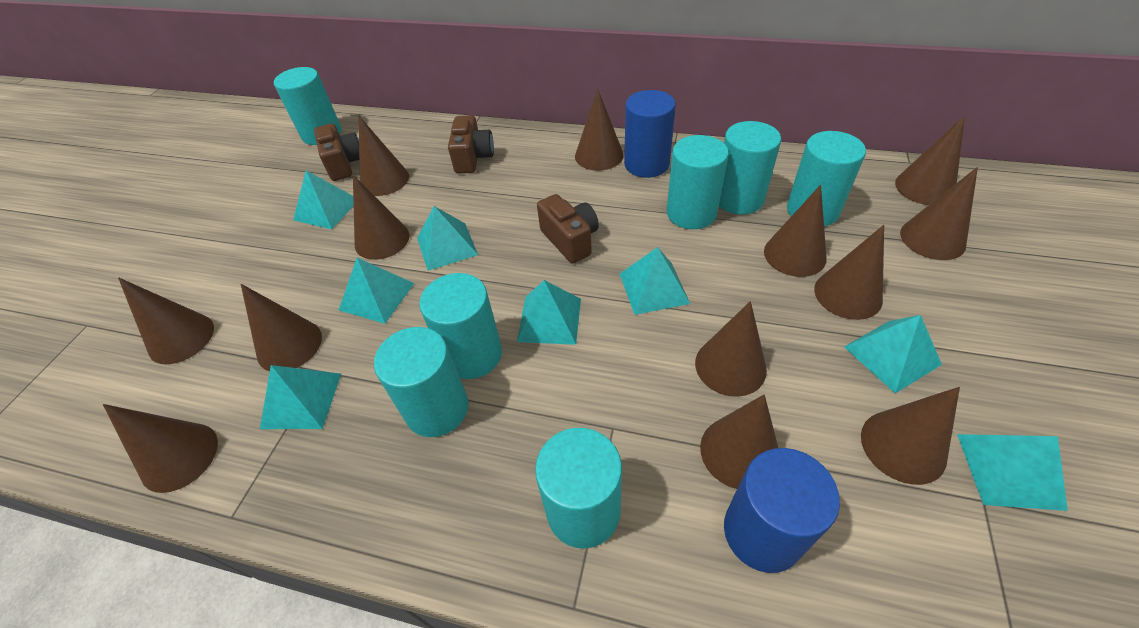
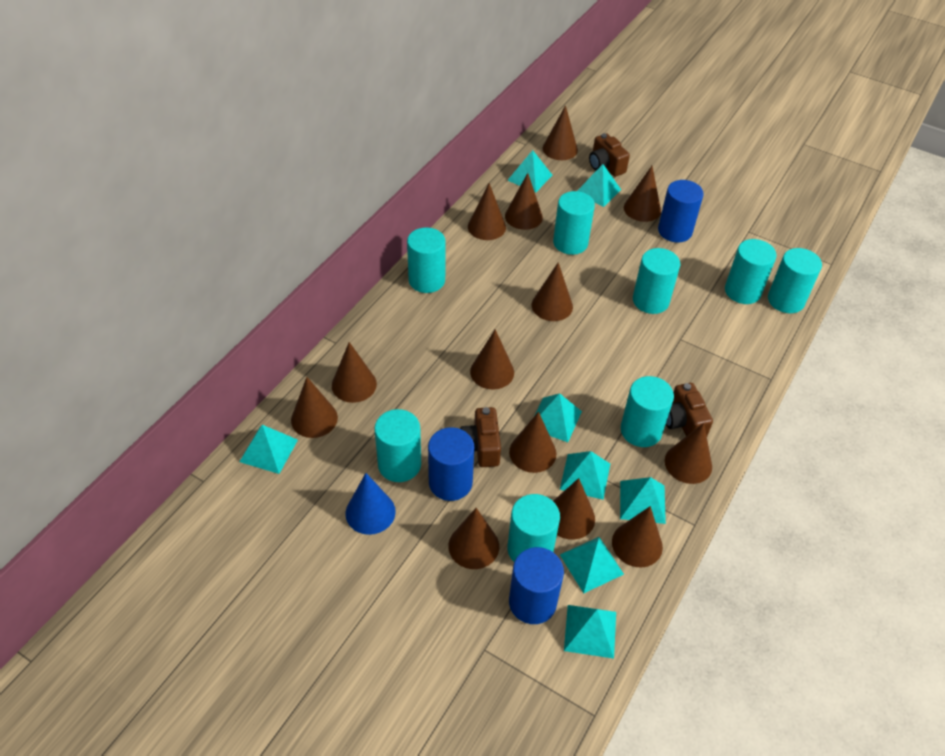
blue cone: 0 -> 1
blue cylinder: 2 -> 3
turquoise cylinder: 7 -> 8

